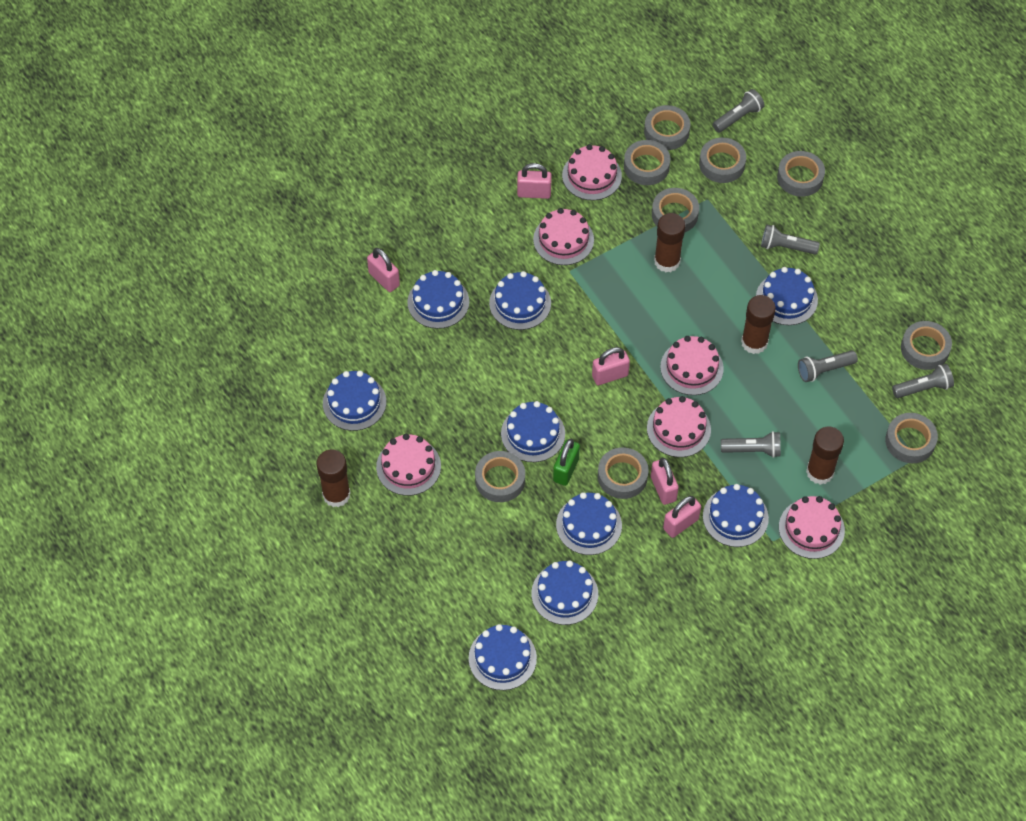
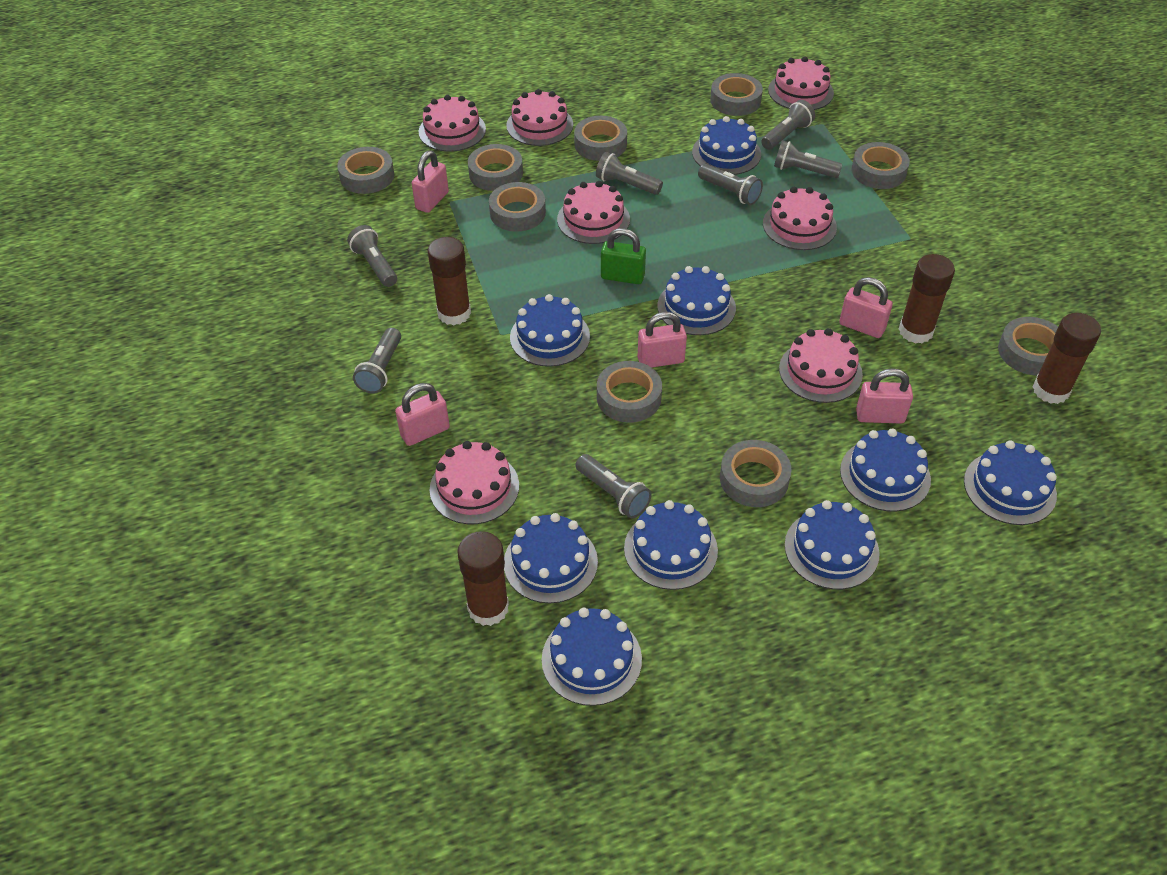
grey flashlight: 5 -> 7
pink cake: 6 -> 7

